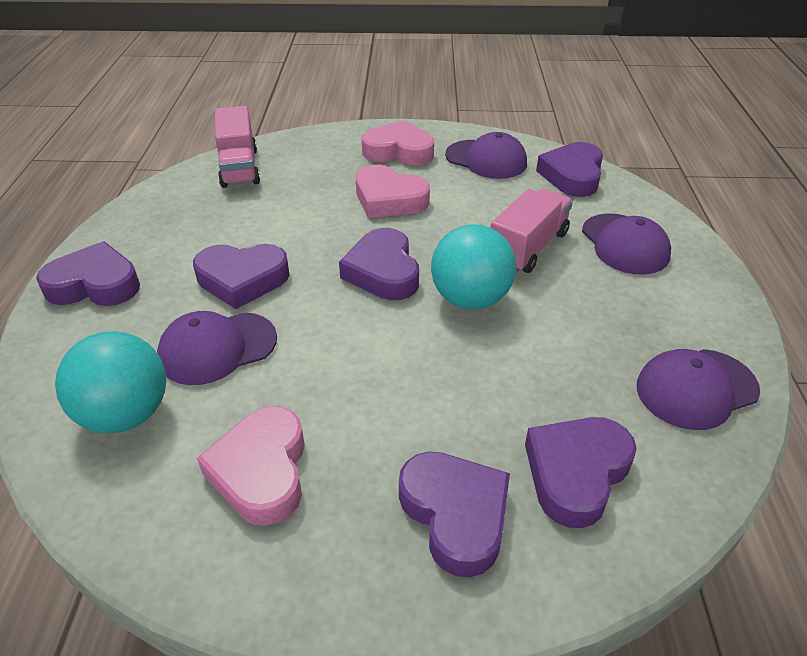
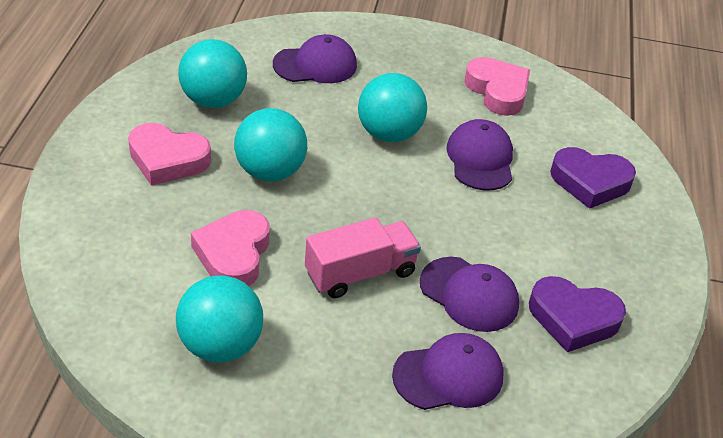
pink truck: 2 -> 1
purple heart: 6 -> 2
turquoise ball: 2 -> 4

